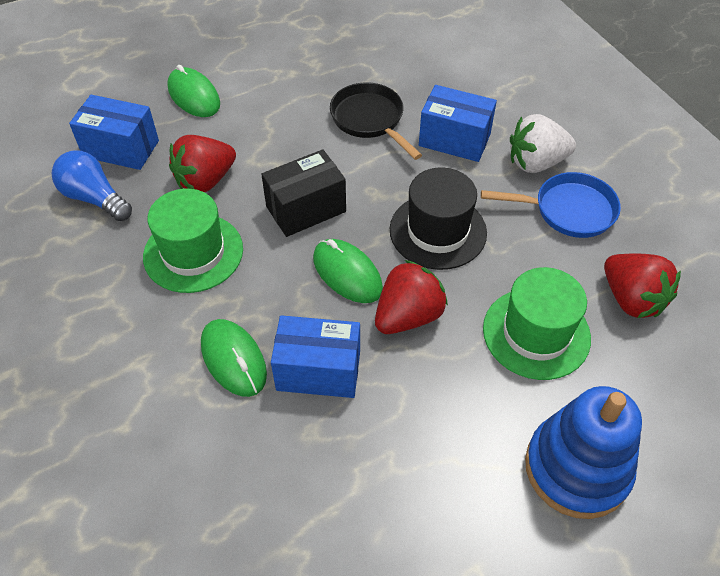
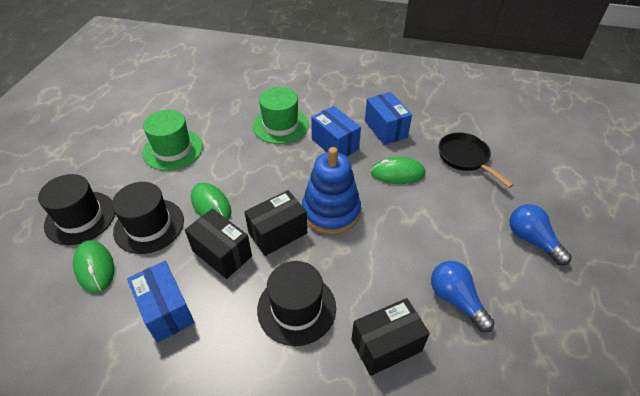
black box: 1 -> 3
black hat: 1 -> 3
blue light bulb: 1 -> 2
blue pan: 1 -> 0
red strawberry: 3 -> 0
white strawberry: 1 -> 0

